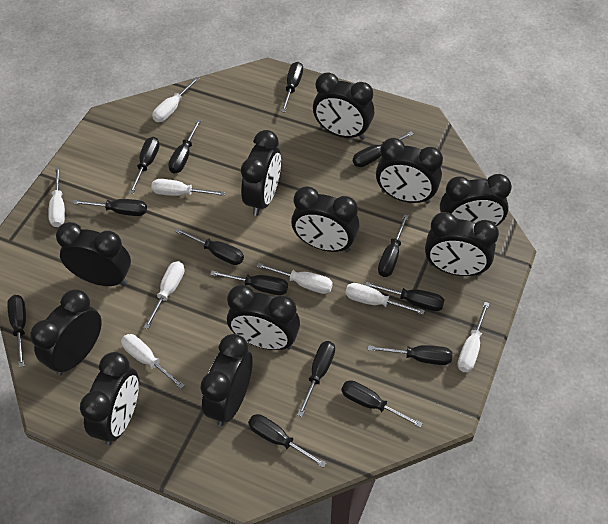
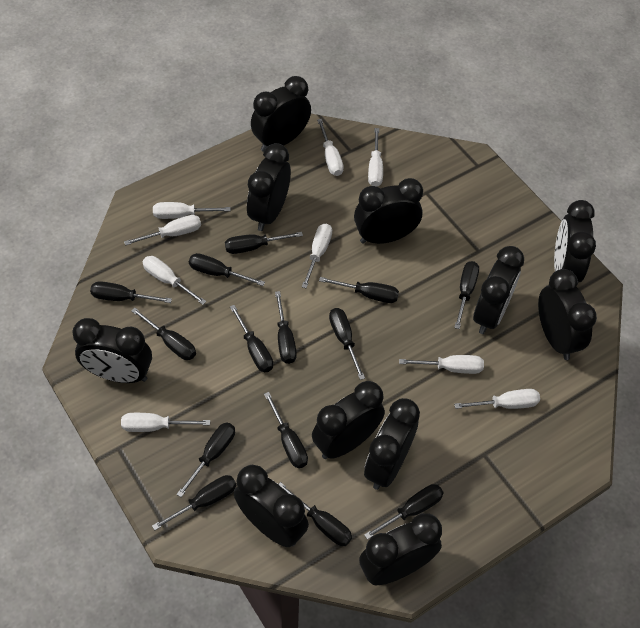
white screwdriver: 8 -> 9

